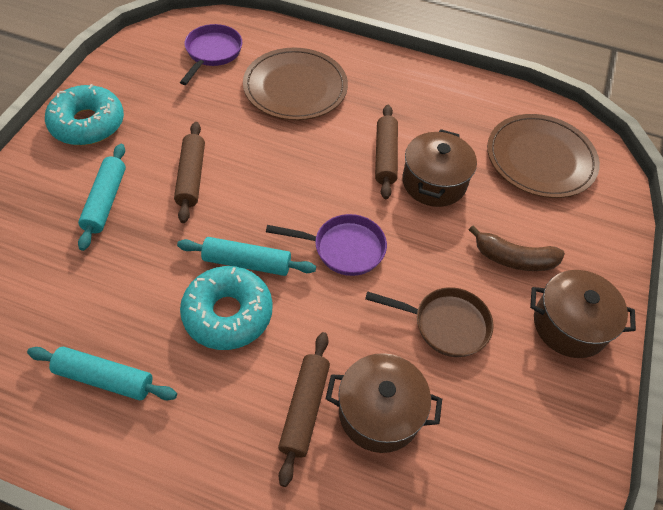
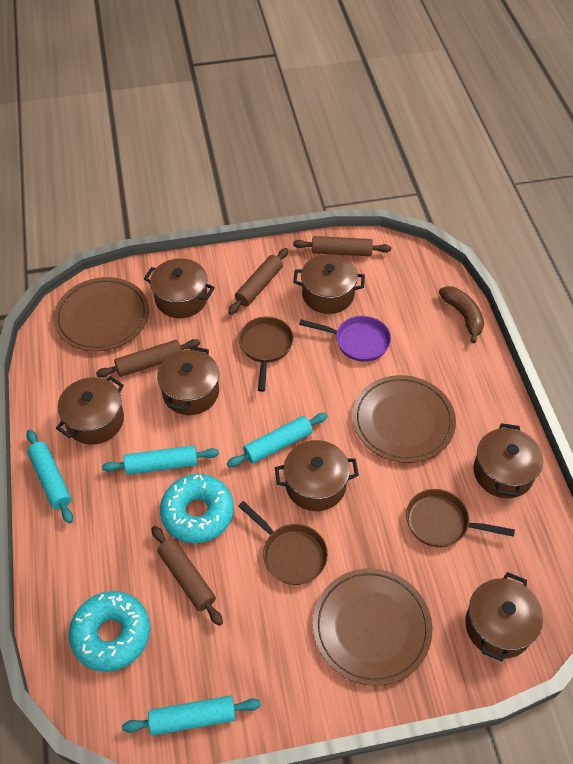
brown pan: 1 -> 3
brown plate: 2 -> 3
brown pot: 3 -> 7
brown rolling pin: 3 -> 4
purple pan: 2 -> 1
turquoise rolling pin: 3 -> 4

